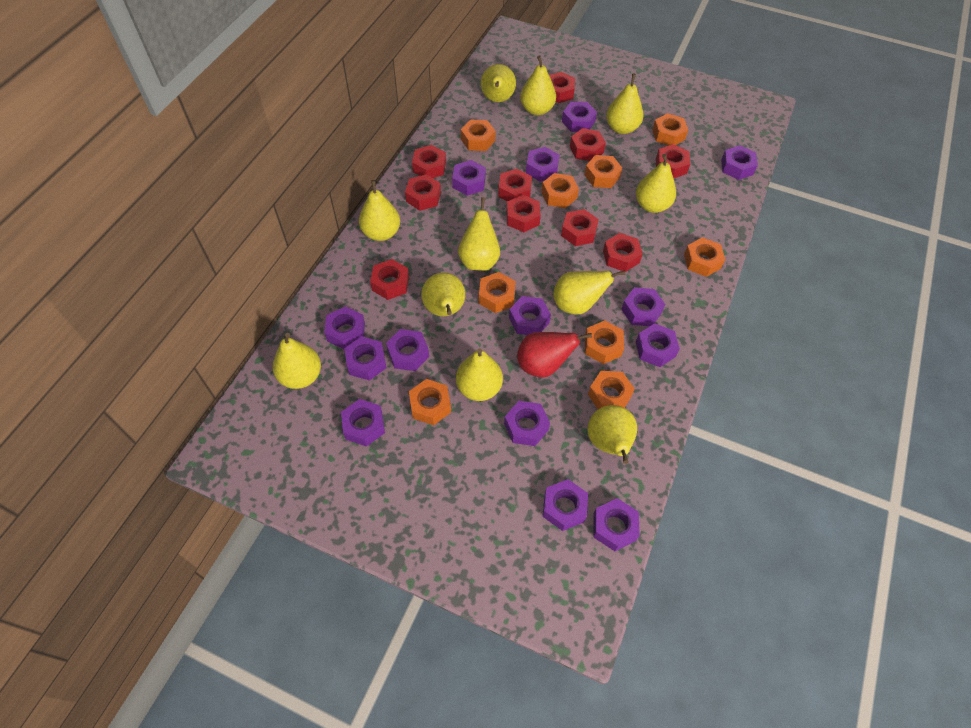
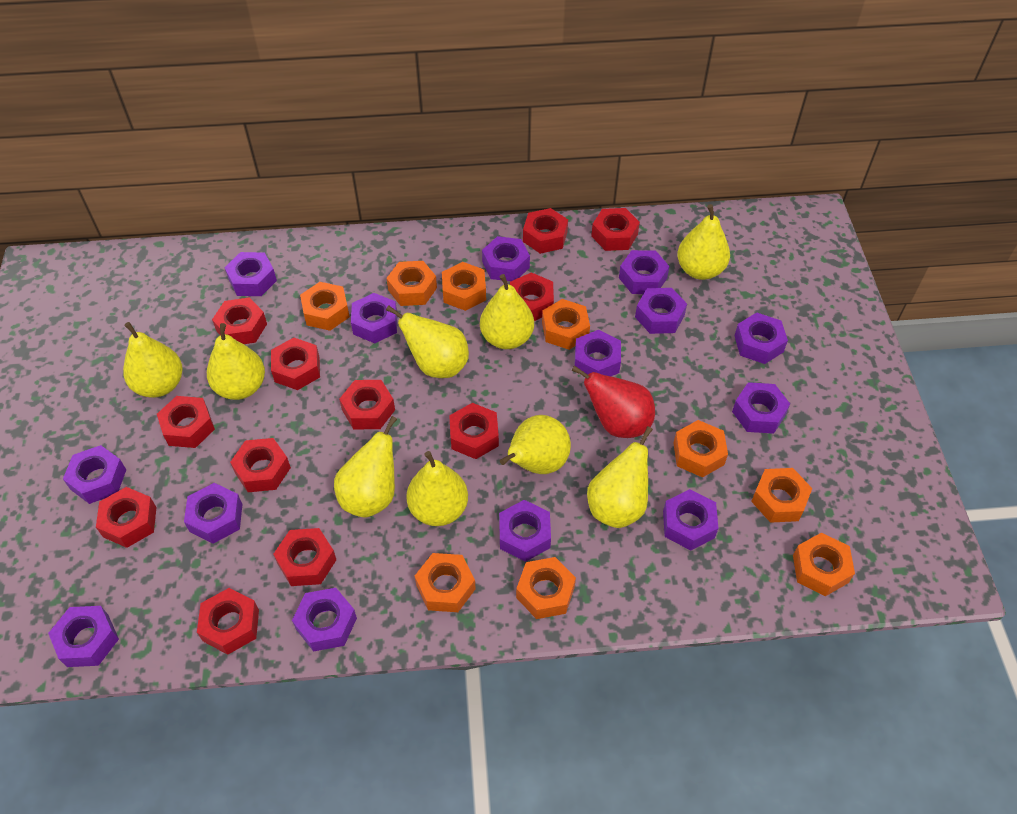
red nut: 10 -> 12
yellow pear: 11 -> 9

